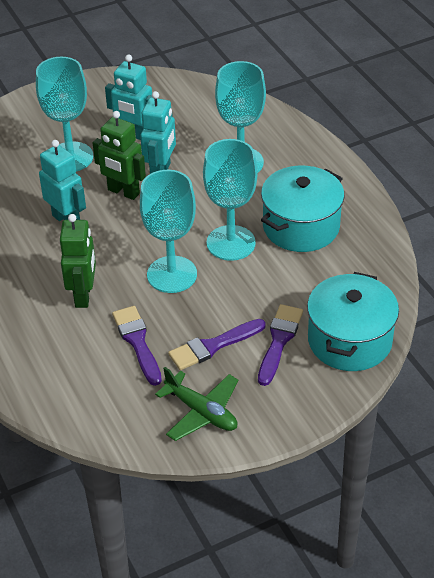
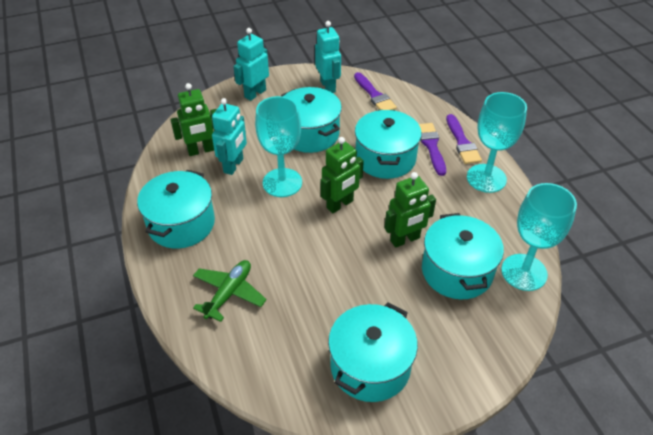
green robot: 2 -> 3
turquoise goblet: 4 -> 3
turquoise pot: 2 -> 5

